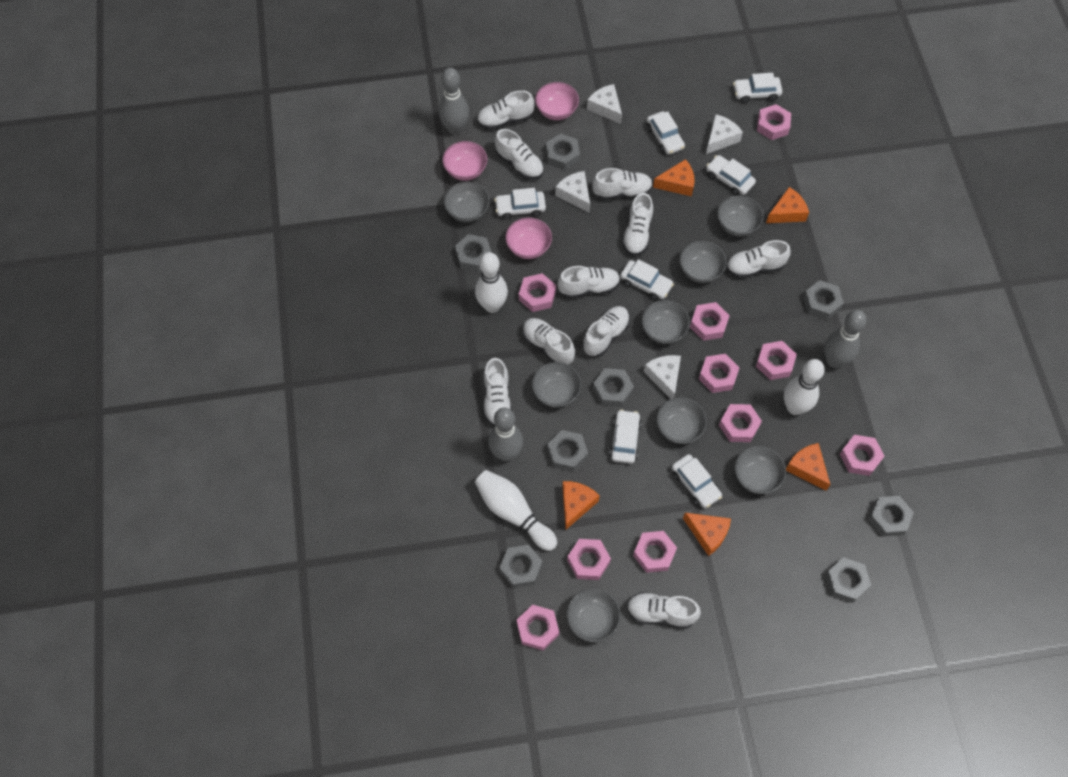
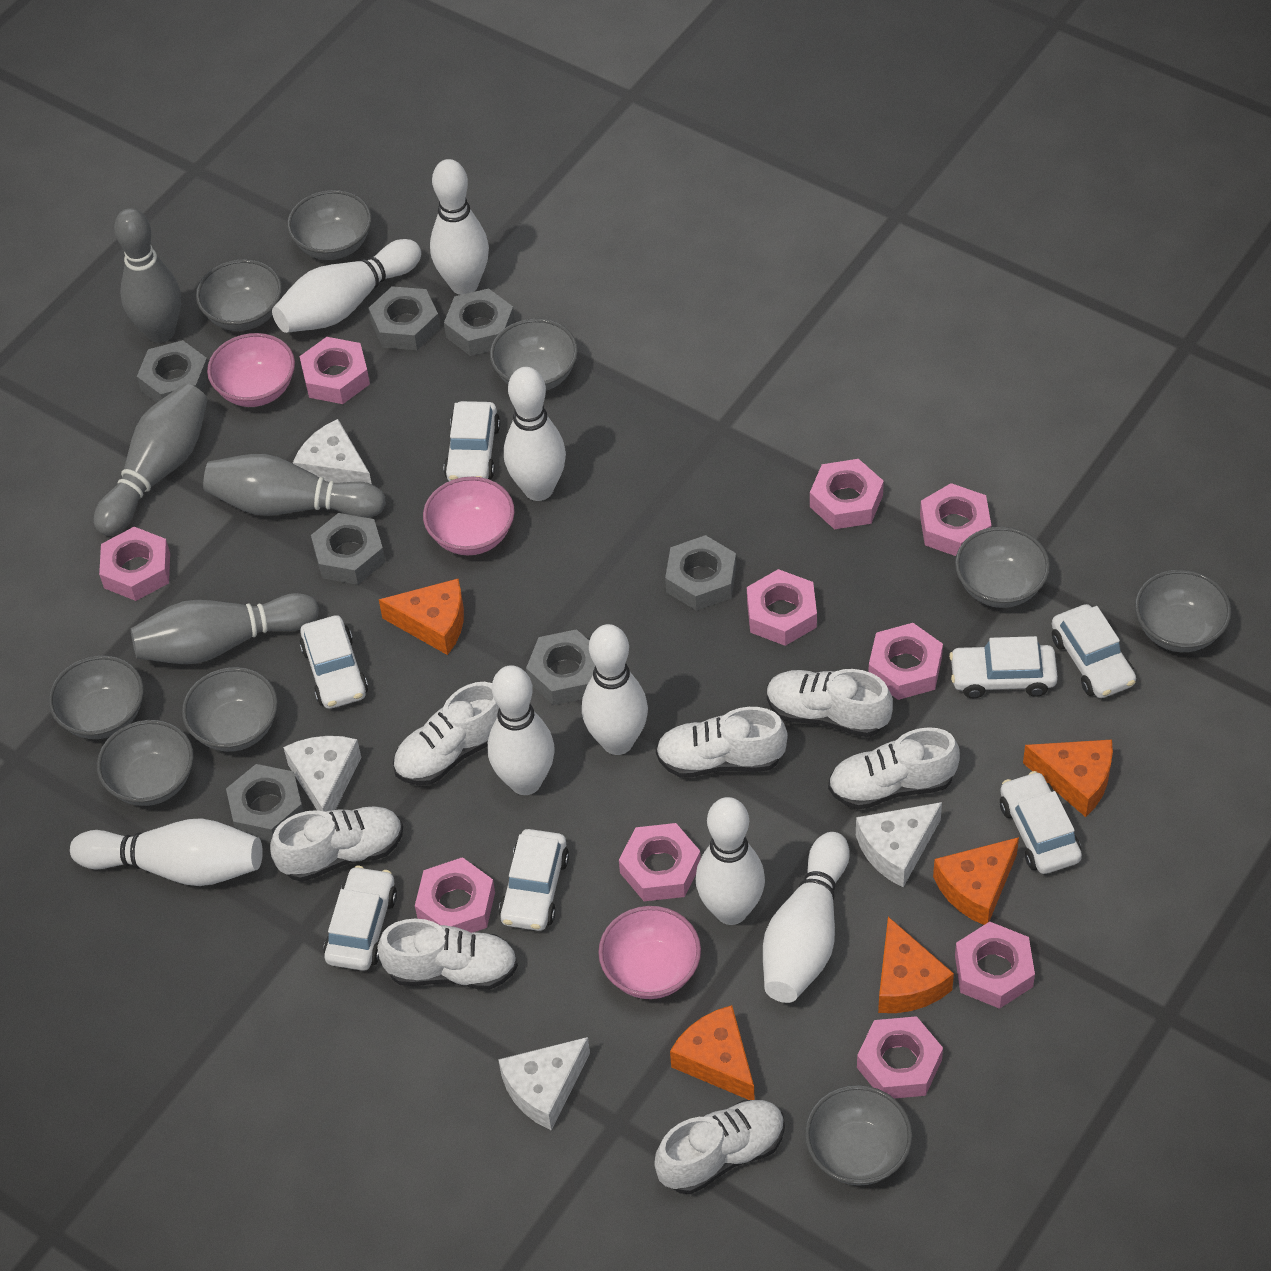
grey bowl: 8 -> 9
grey bowling pin: 3 -> 4
grey nut: 8 -> 7
white bowling pin: 3 -> 8
white shoe: 10 -> 7

